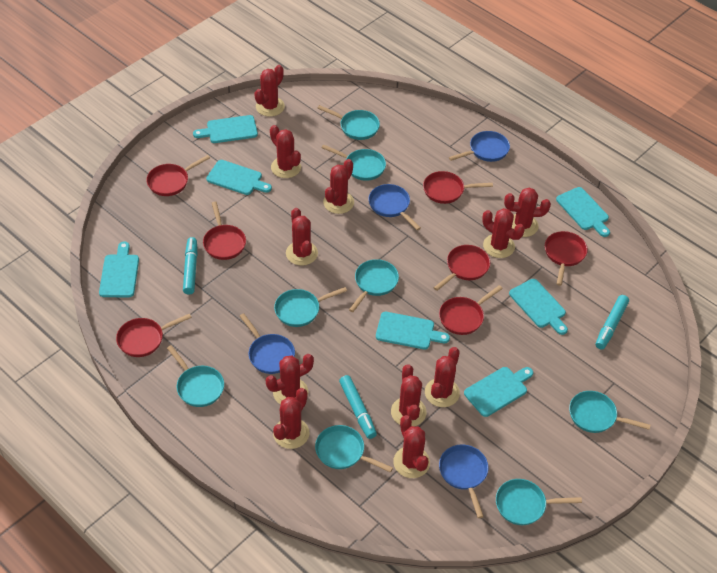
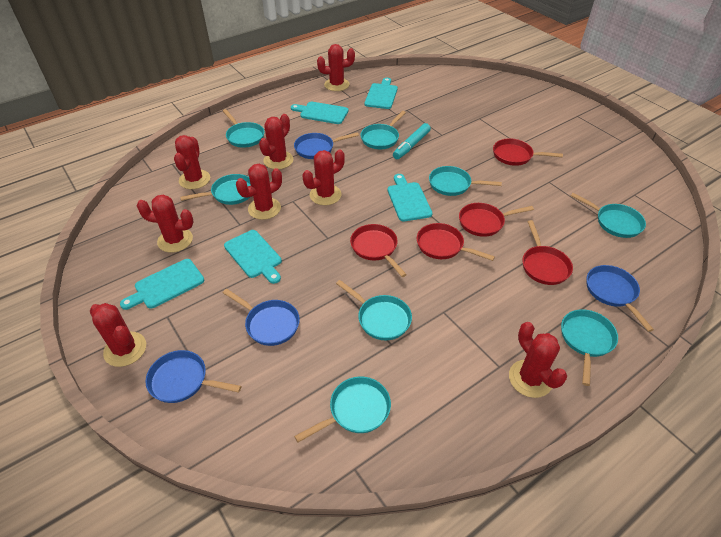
red cactus: 11 -> 8
red pan: 7 -> 5
turquoise cutting board: 7 -> 5
turquoise marker: 3 -> 1

